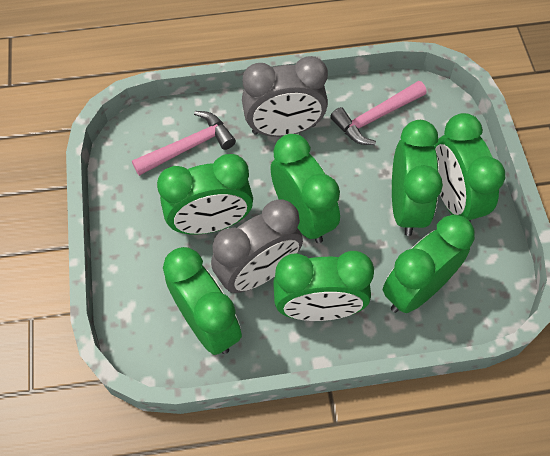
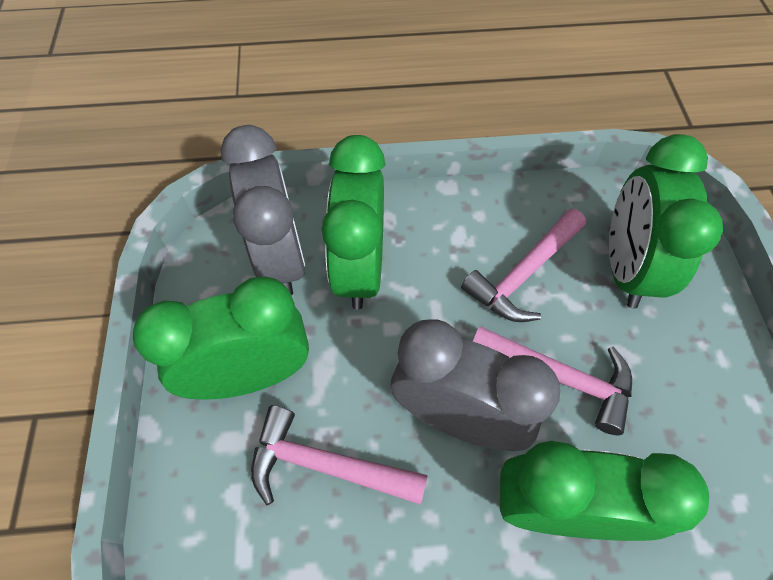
green clock: 7 -> 4
pink hammer: 2 -> 3

